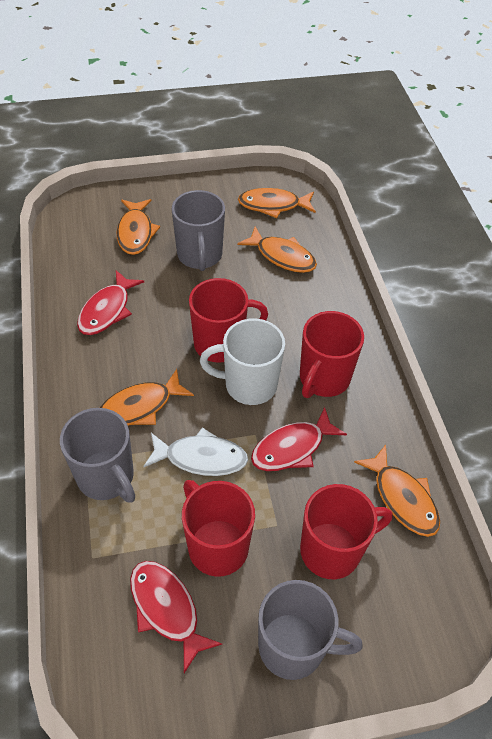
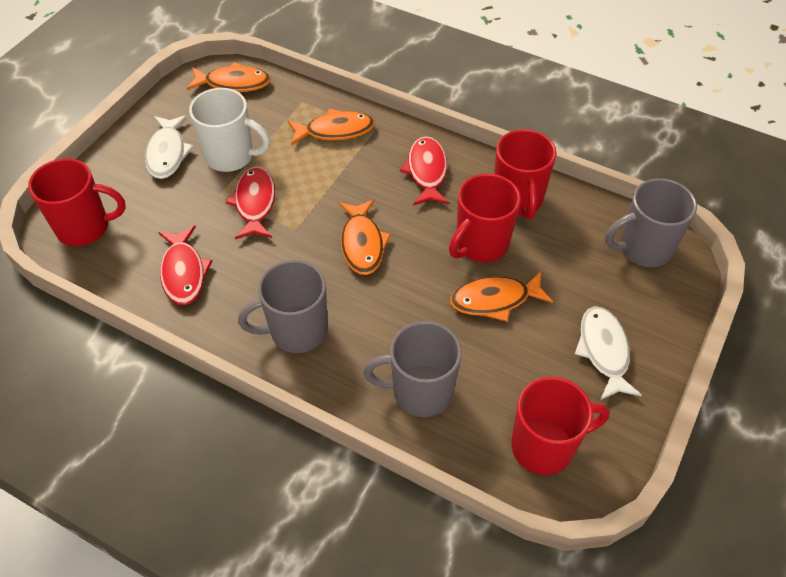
orange fish: 5 -> 4
white fish: 1 -> 2

